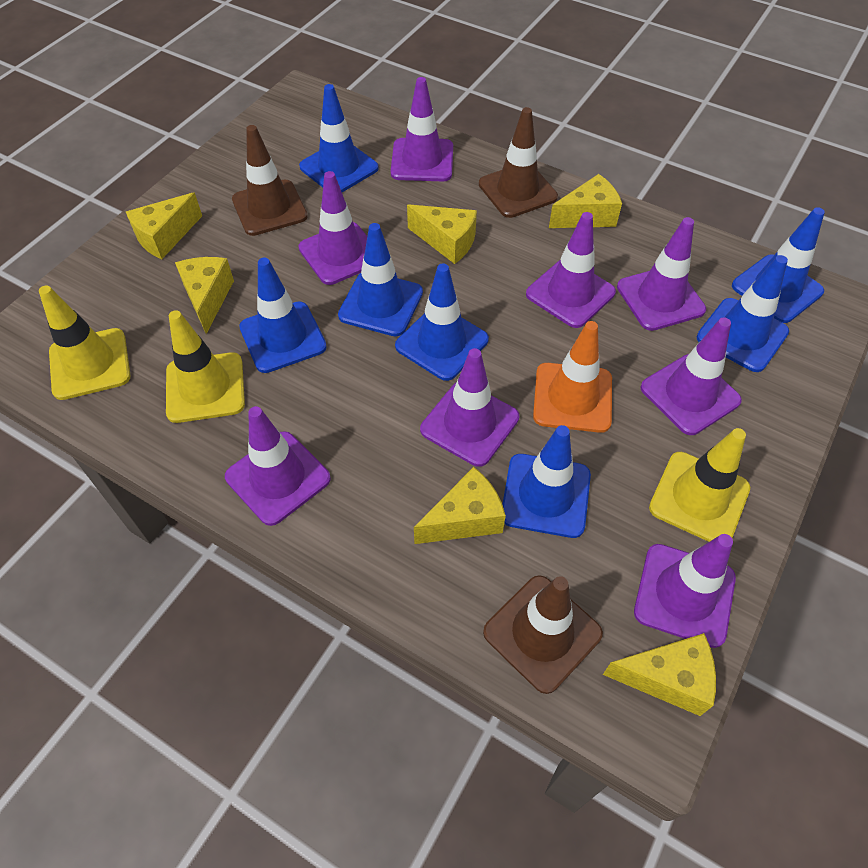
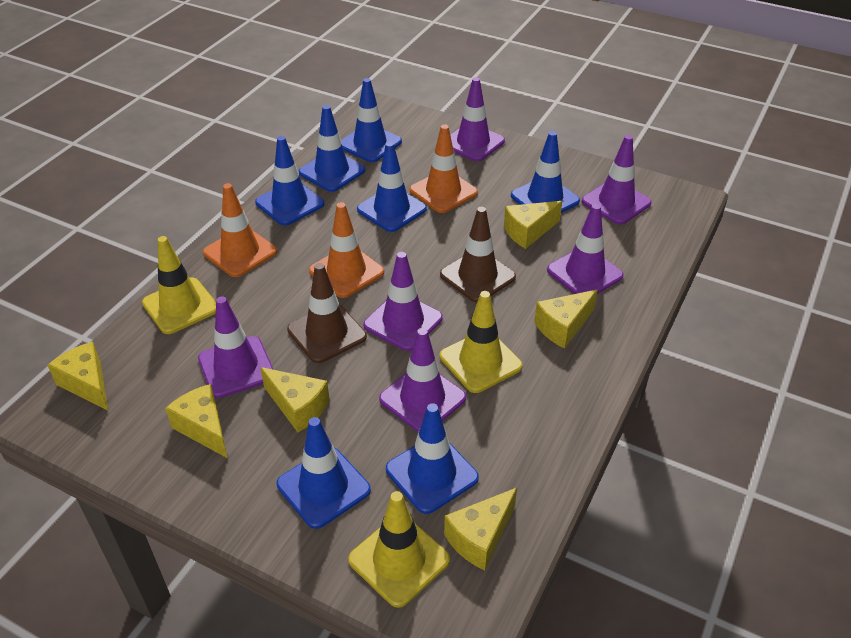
brown traffic cone: 3 -> 2
orange traffic cone: 1 -> 3
purple traffic cone: 8 -> 6

